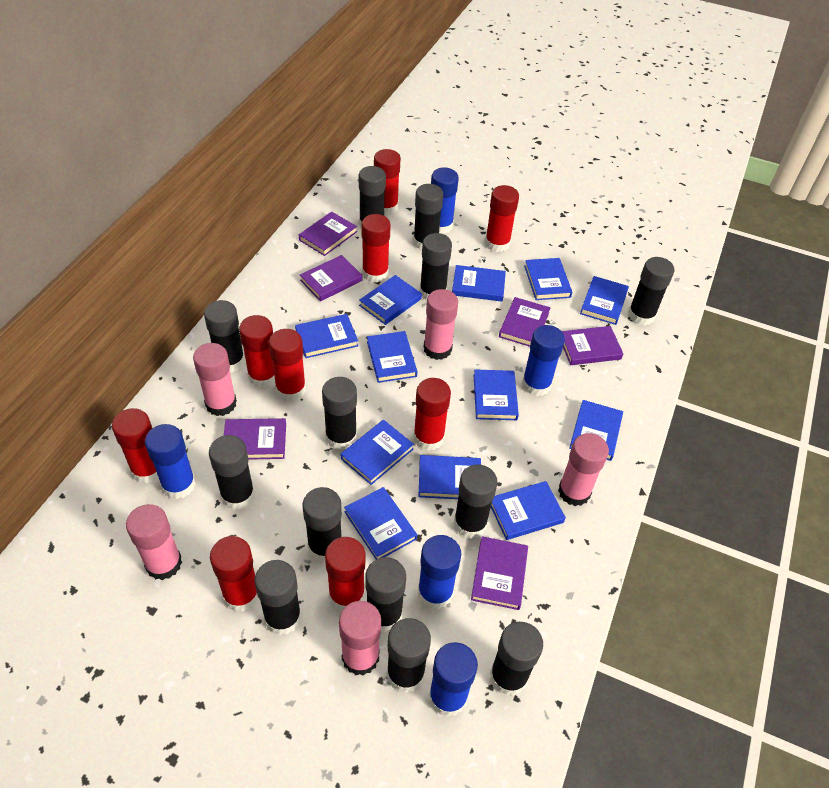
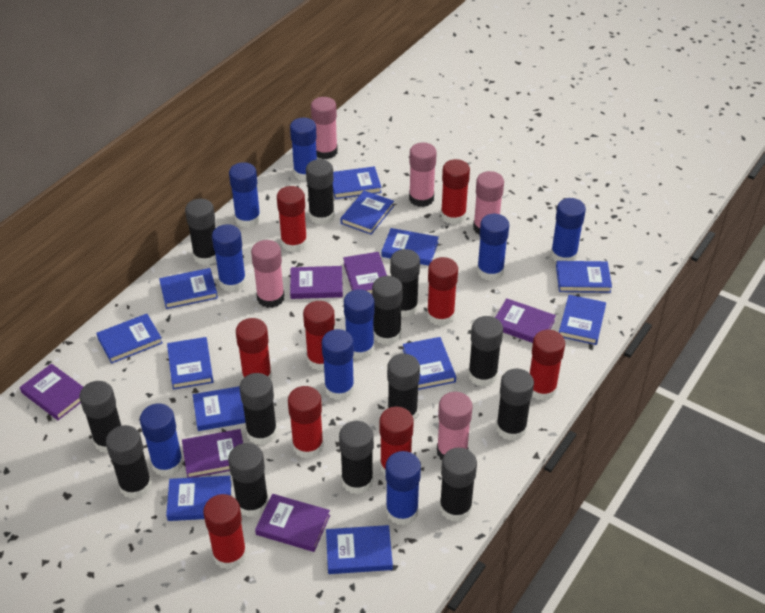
blue glue stick: 5 -> 9

